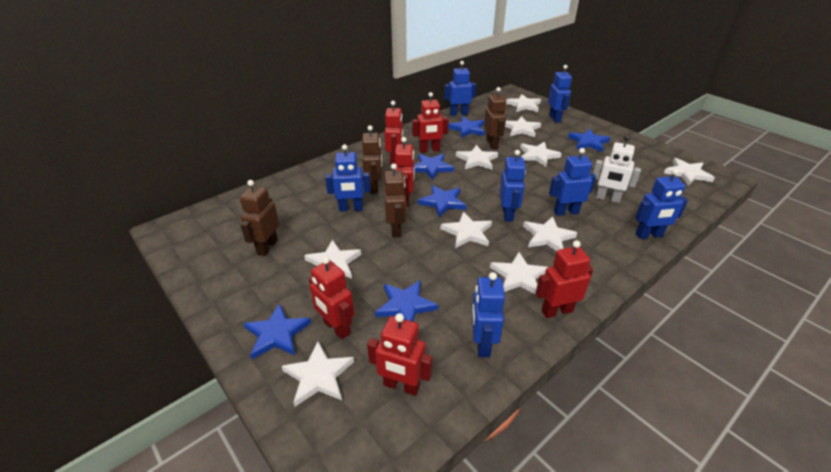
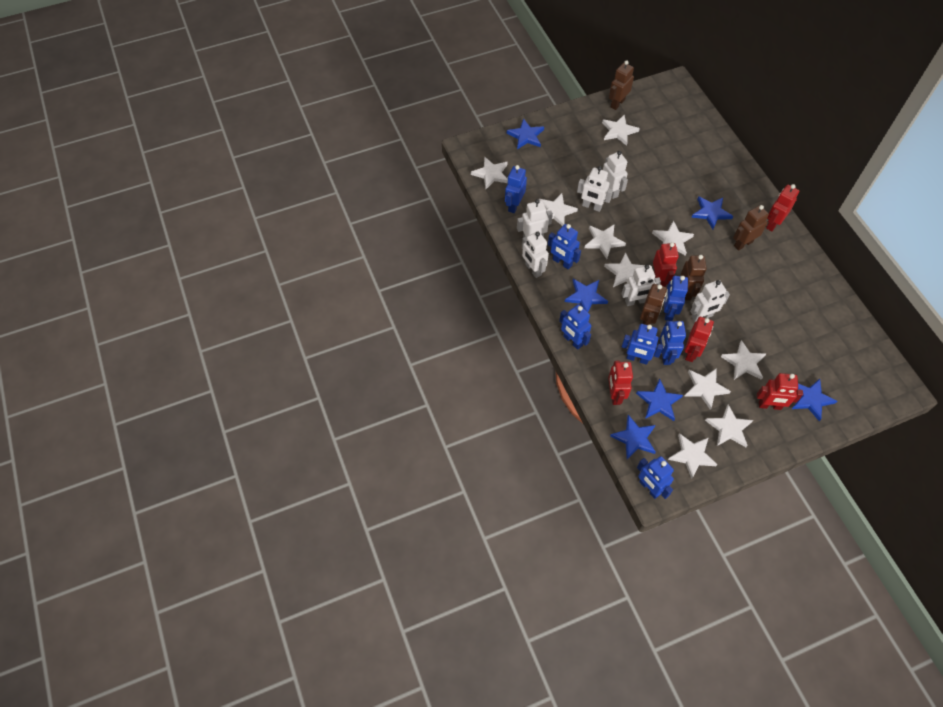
red robot: 6 -> 5
white robot: 1 -> 6

